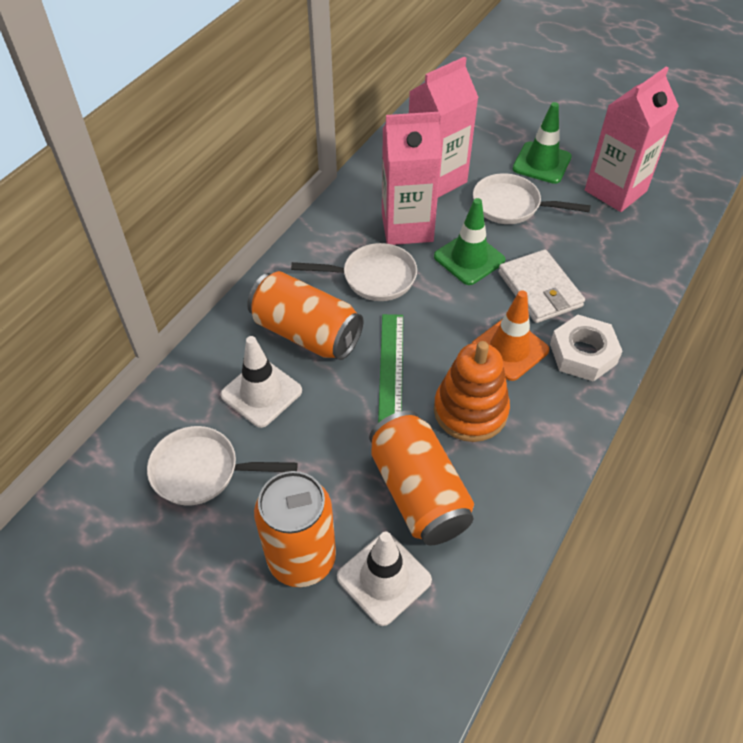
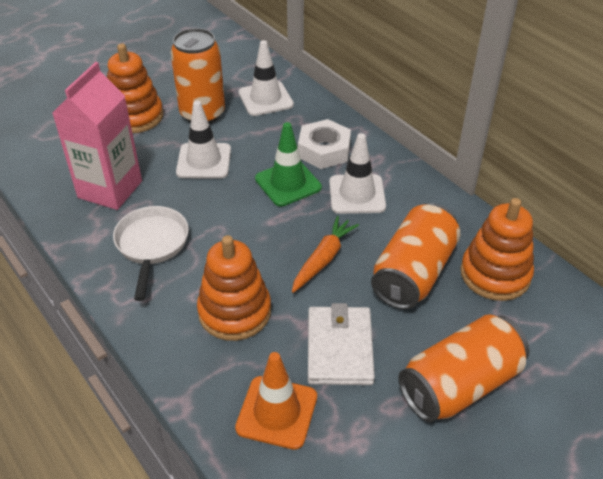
green ruler: 1 -> 0
green traffic cone: 2 -> 1
orange carrot: 0 -> 1
orange stacking toy: 1 -> 3
pink carton: 3 -> 1
white pan: 3 -> 1
white traffic cone: 2 -> 3

